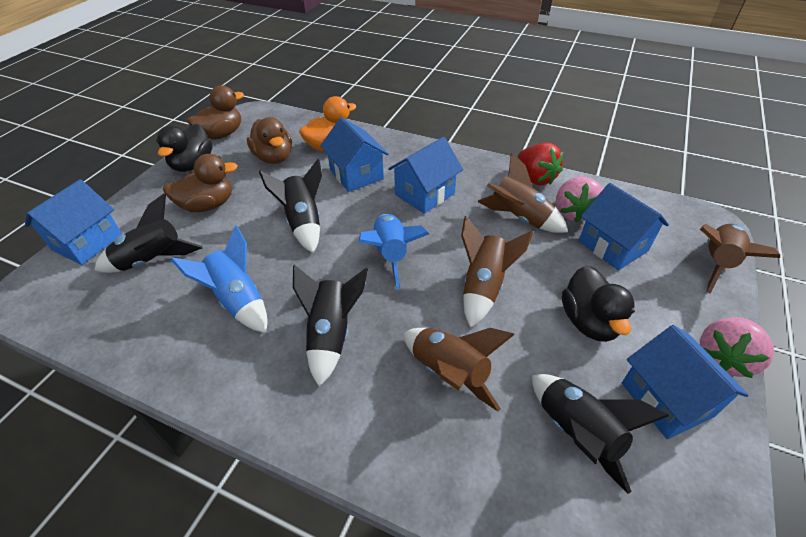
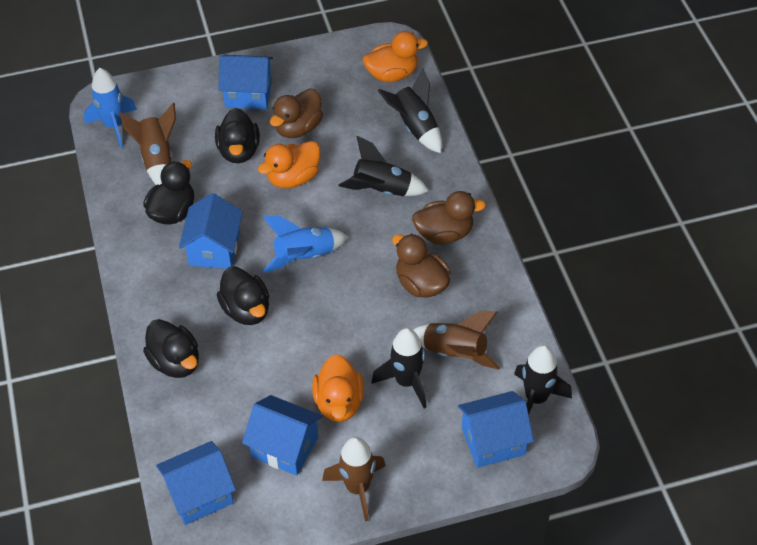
black duck: 2 -> 4
brown rocket: 4 -> 3
orange duck: 1 -> 3
pink strawberry: 2 -> 0
red strawberry: 1 -> 0

